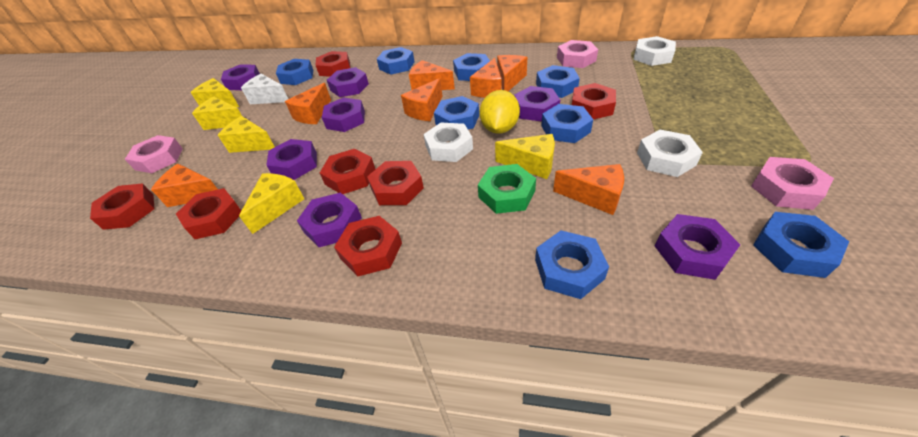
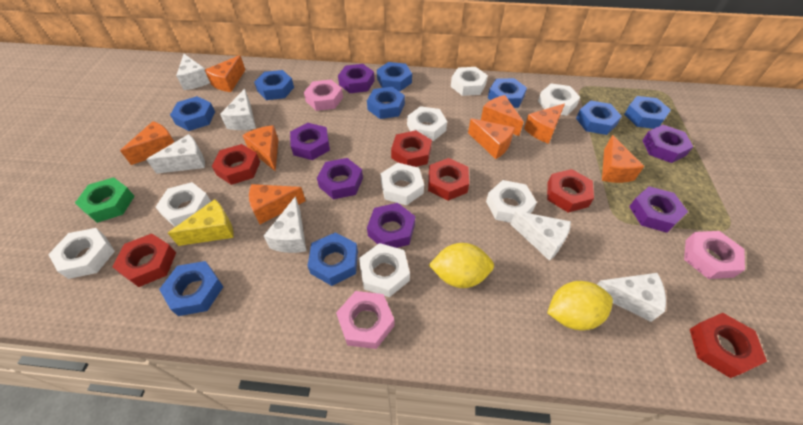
blue nut: 8 -> 9
orange cheese: 7 -> 8
purple nut: 7 -> 6
red nut: 7 -> 6
white cheese: 1 -> 6
white nut: 3 -> 8
yellow cheese: 5 -> 1
yellow lemon: 1 -> 2

